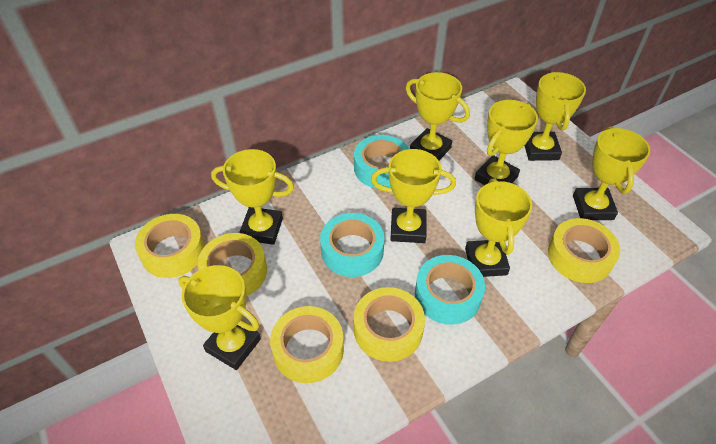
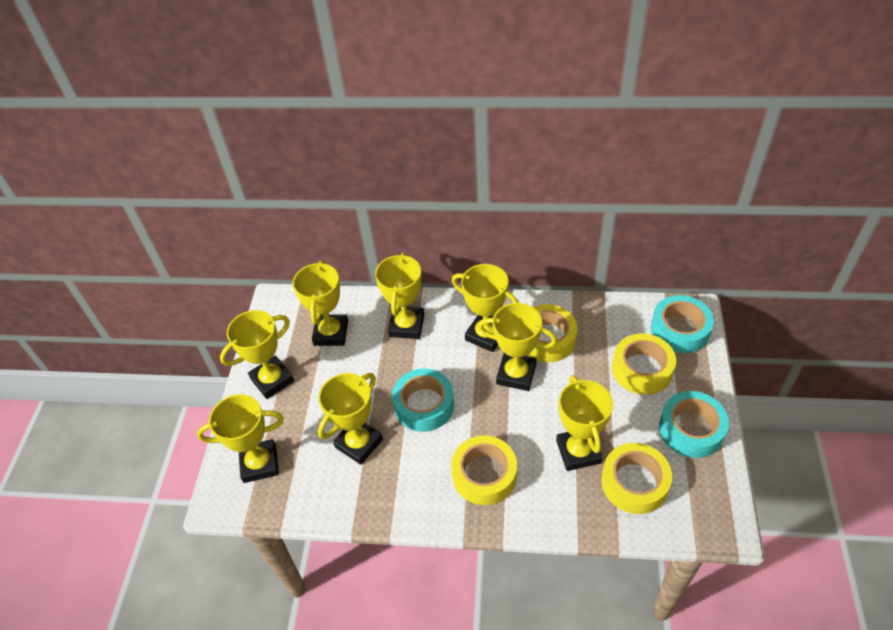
yellow tape: 5 -> 4

